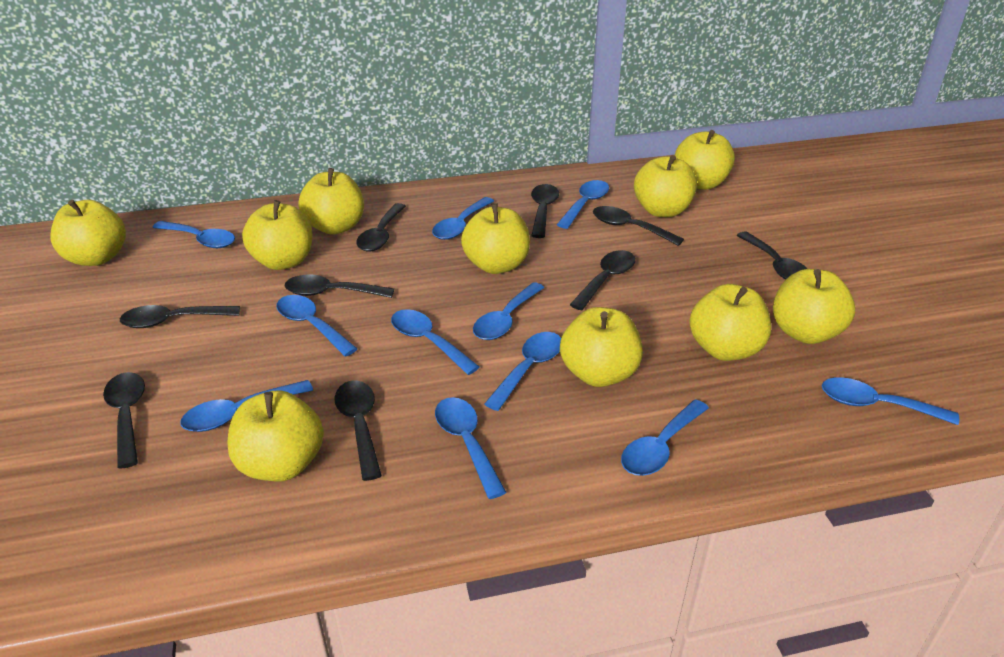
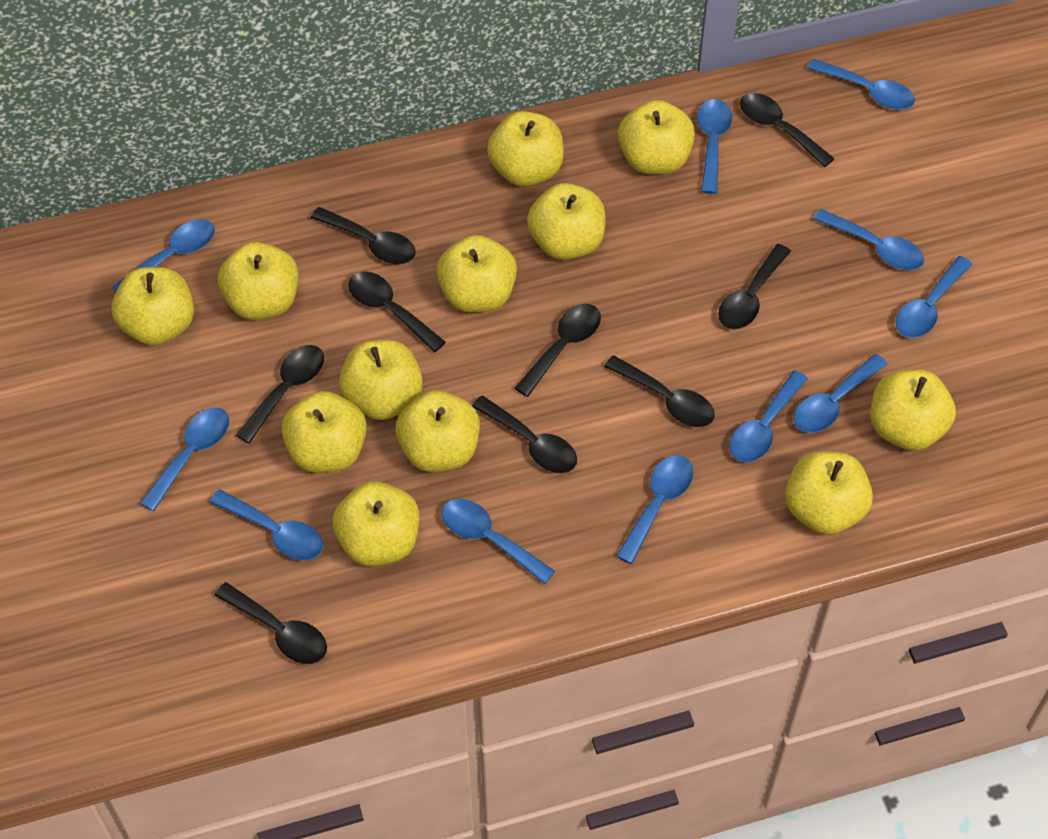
yellow apple: 10 -> 12

